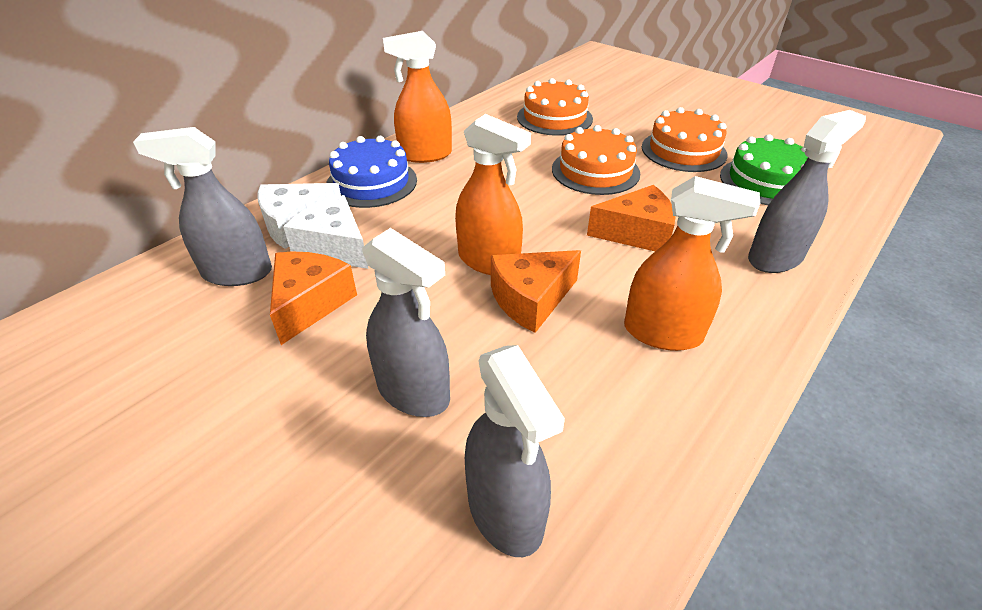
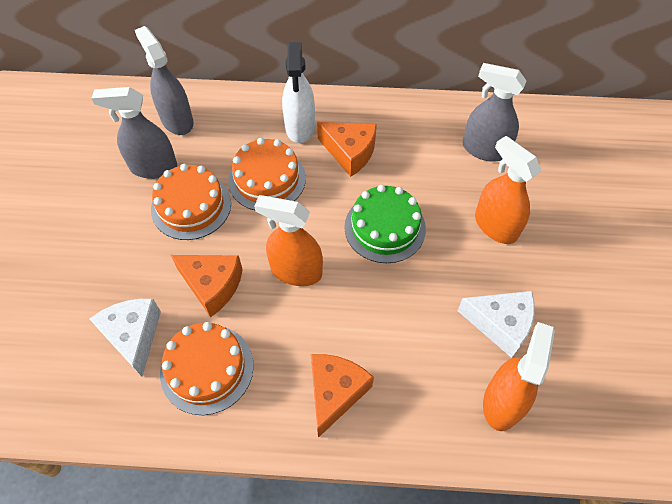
blue cake: 1 -> 0
grey spray bottle: 4 -> 3
white spray bottle: 0 -> 1

